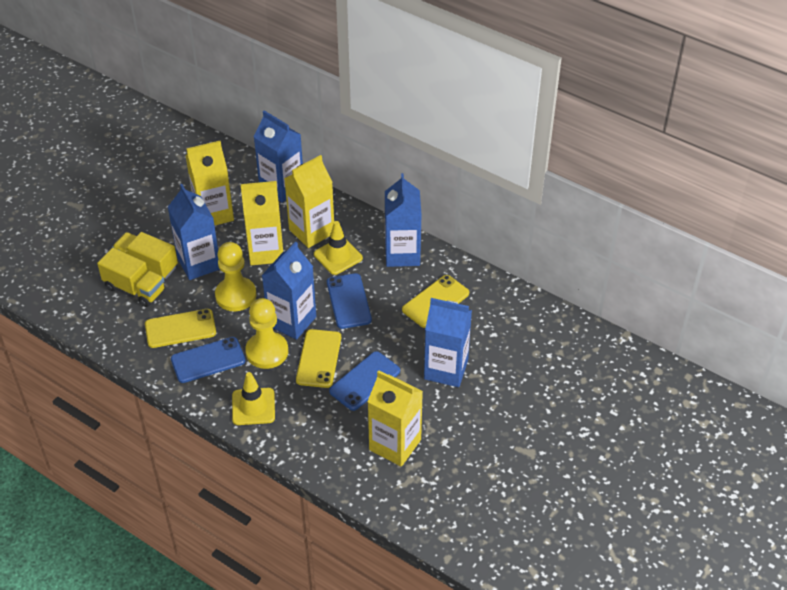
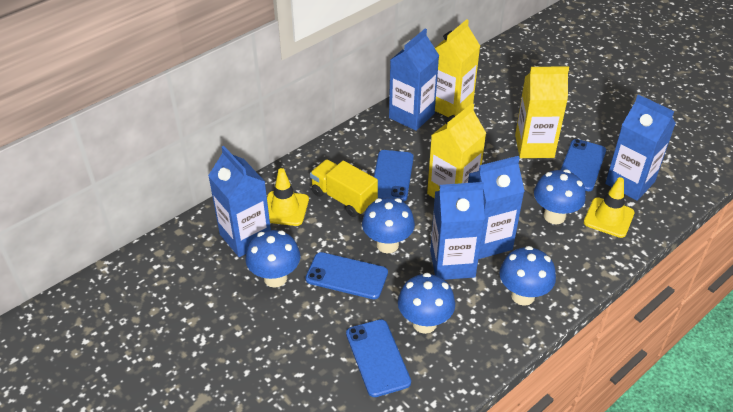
blue mushroom: 0 -> 5
blue phone: 3 -> 4
yellow carton: 4 -> 3
yellow pawn: 2 -> 0
yellow phone: 3 -> 0
yellow truck: 2 -> 1

